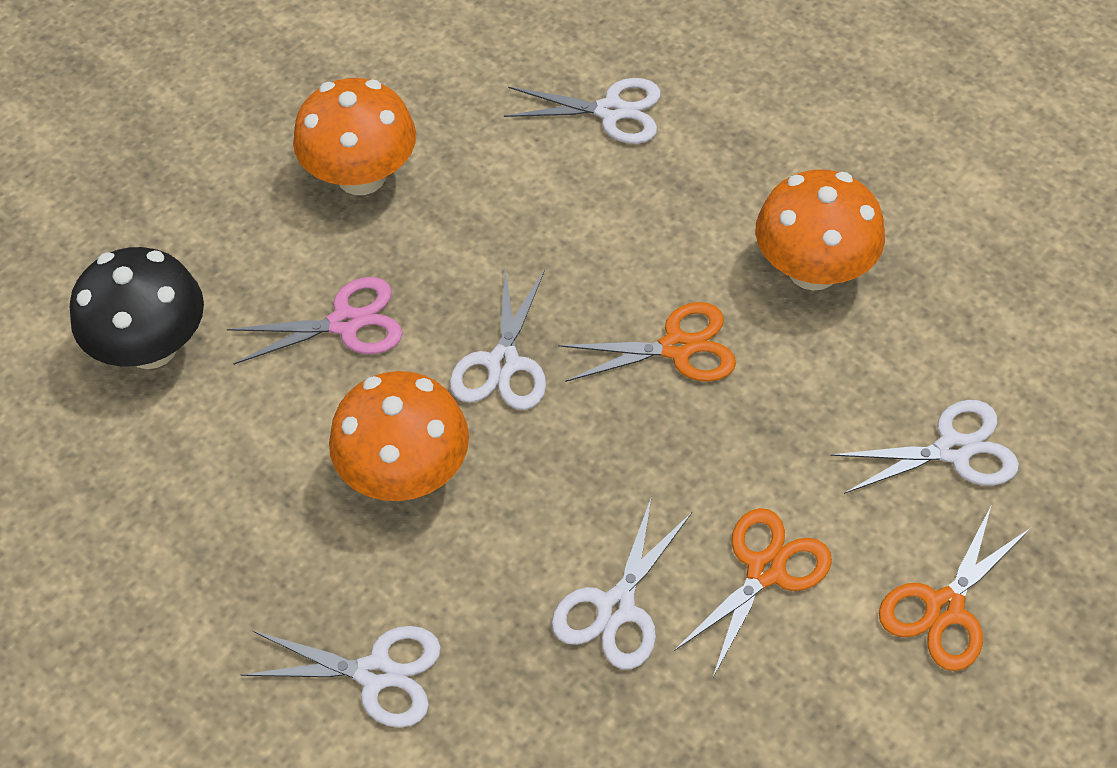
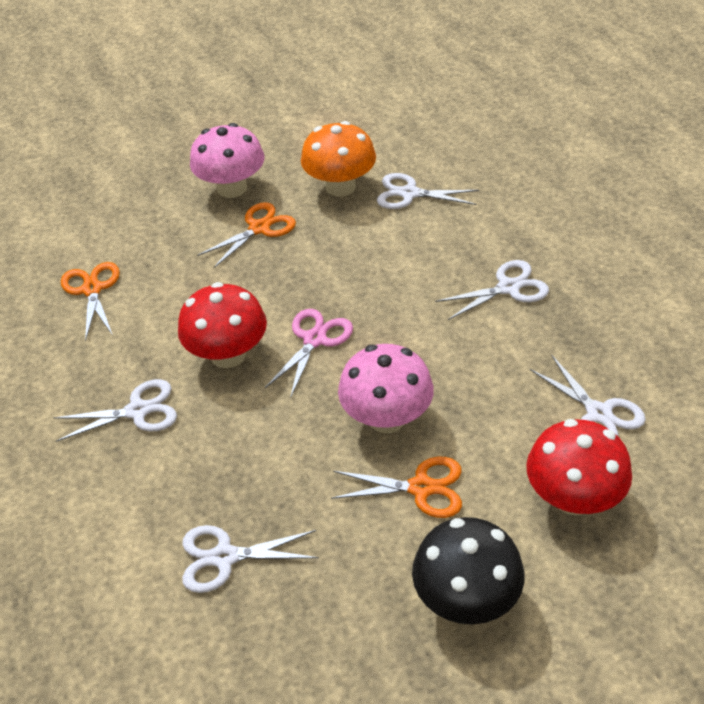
orange mushroom: 3 -> 1
pink mushroom: 0 -> 2
red mushroom: 0 -> 2

